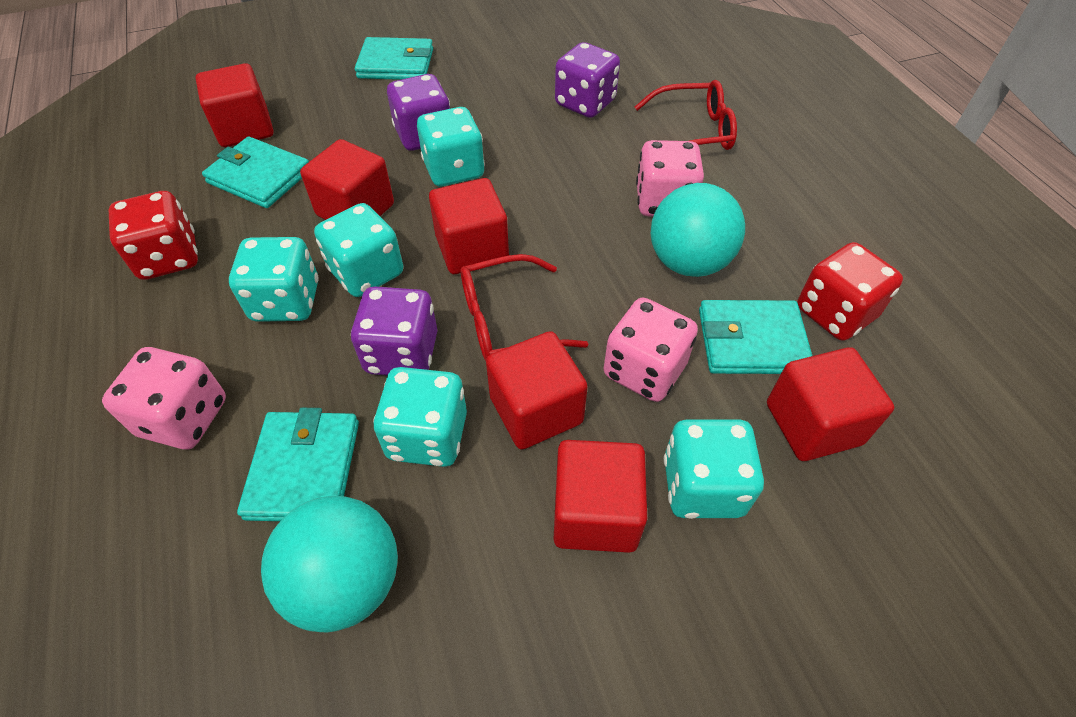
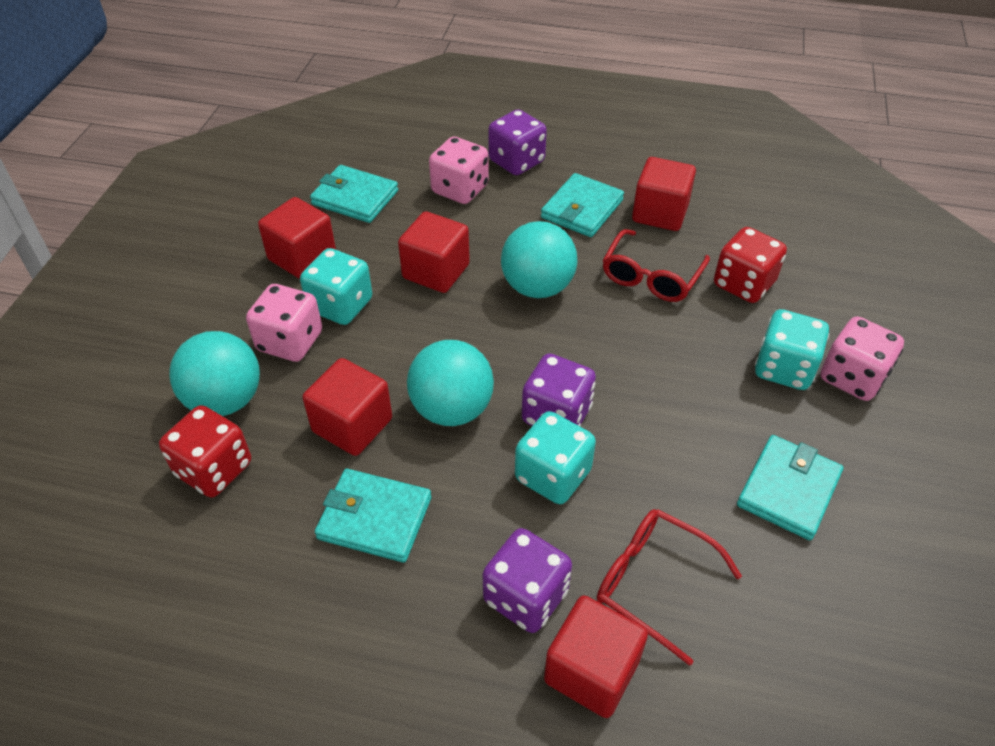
red cube: 6 -> 5
turquoise ball: 2 -> 3
turquoise dice: 5 -> 3

